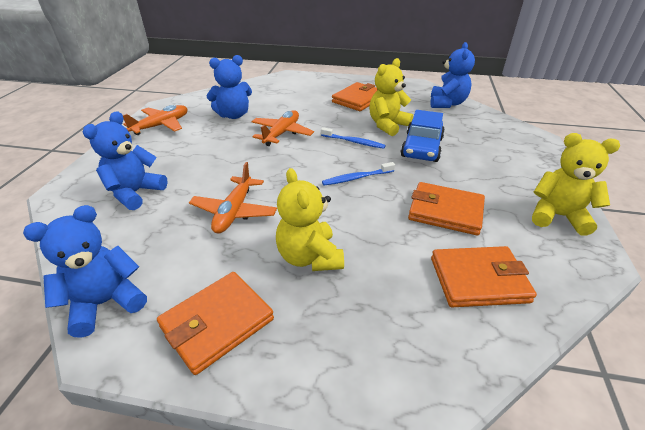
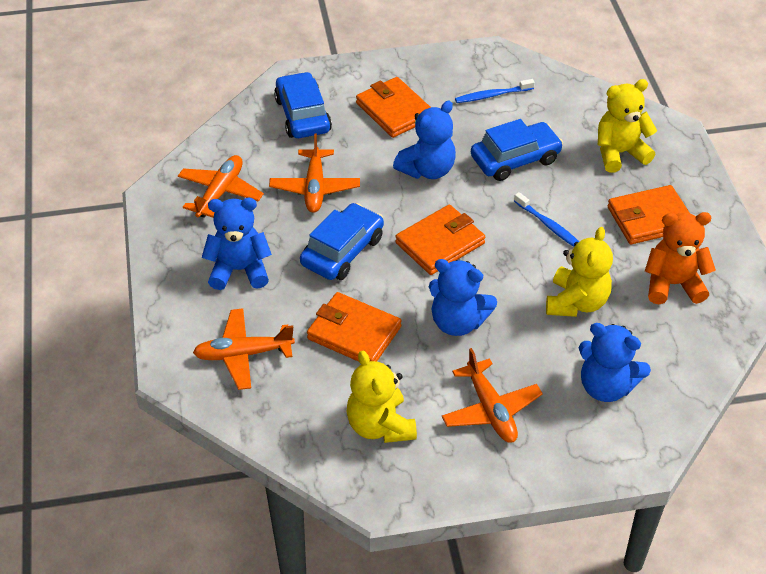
blue car: 1 -> 3
orange plane: 3 -> 4
orange teddy bear: 0 -> 1

